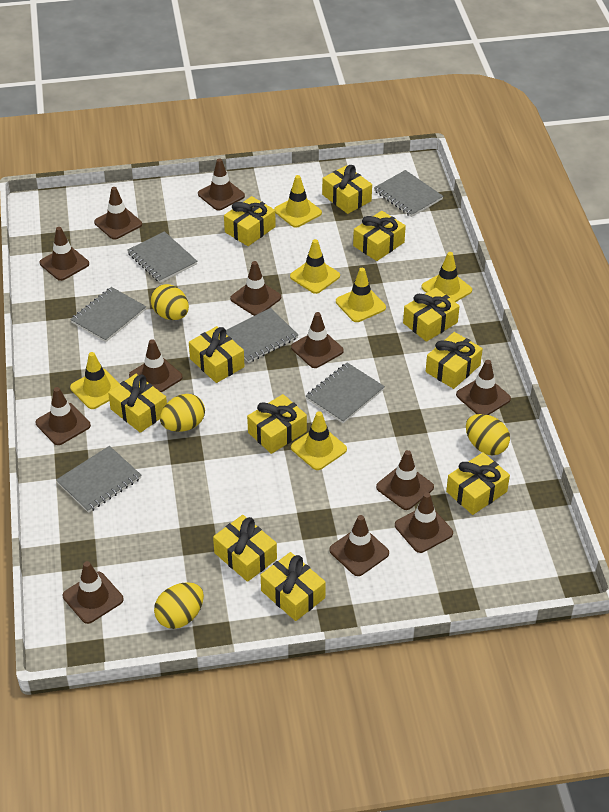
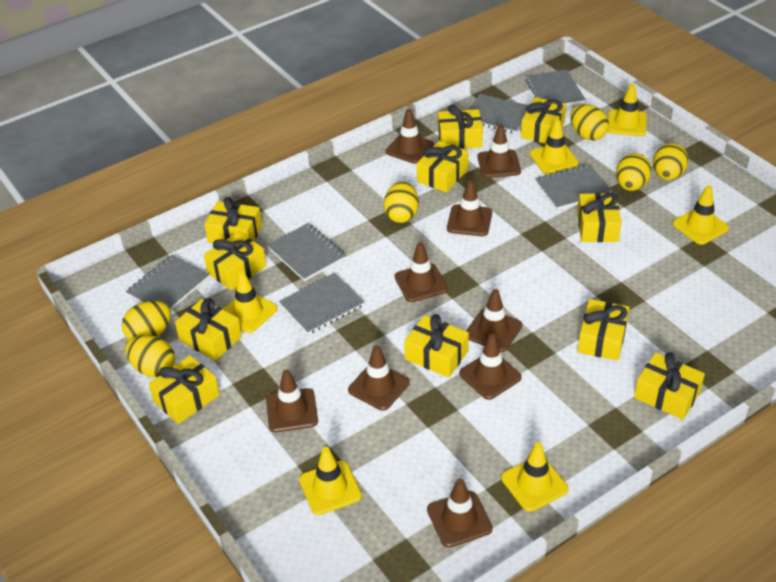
brown traffic cone: 12 -> 9
yellow egg: 4 -> 6

